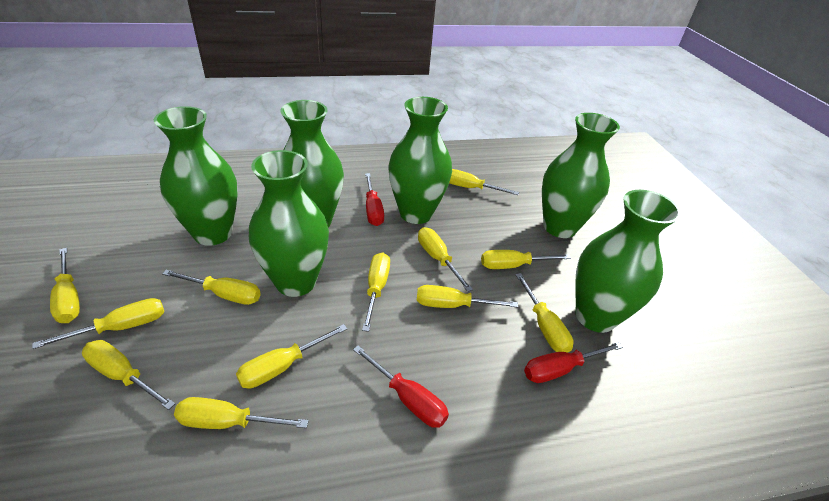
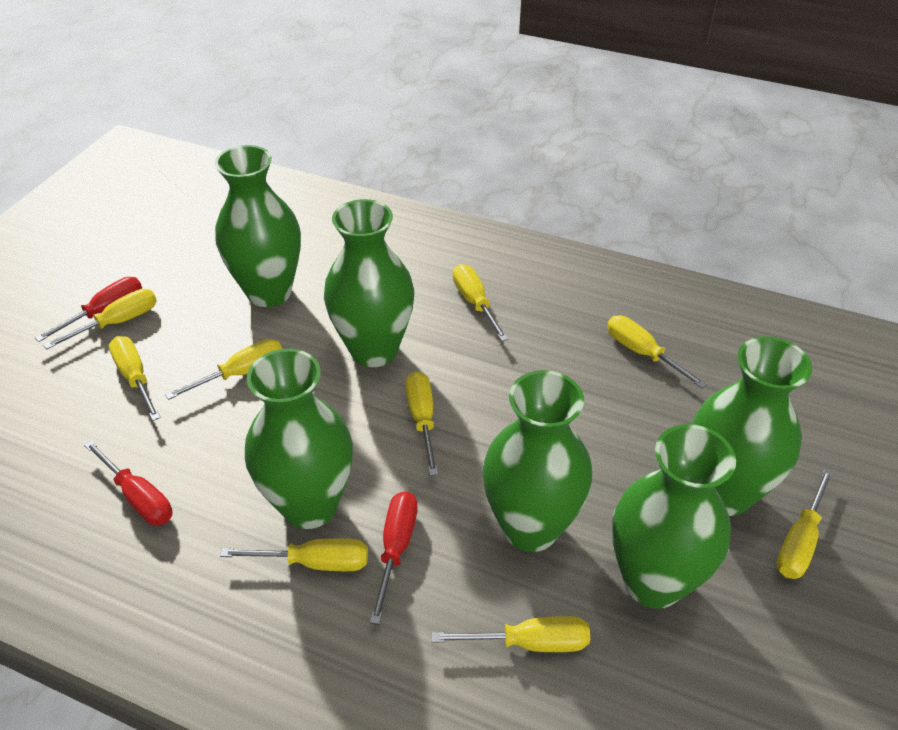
yellow screwdriver: 12 -> 9

